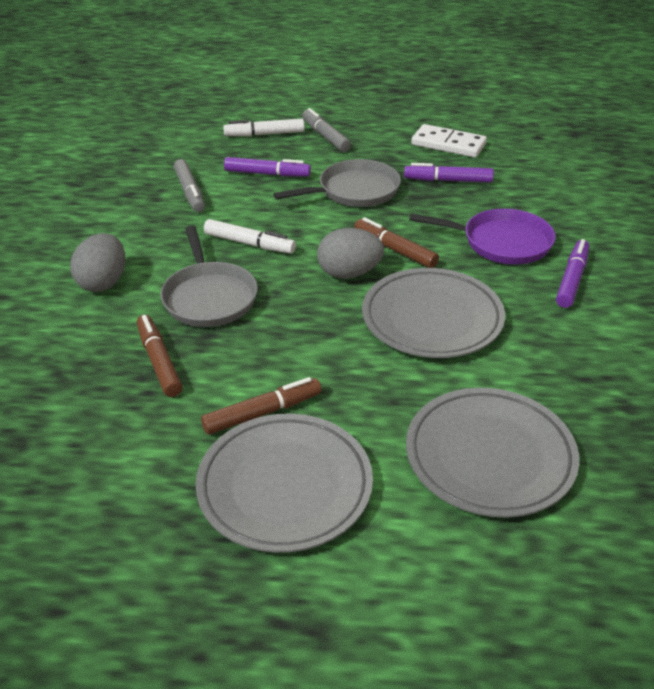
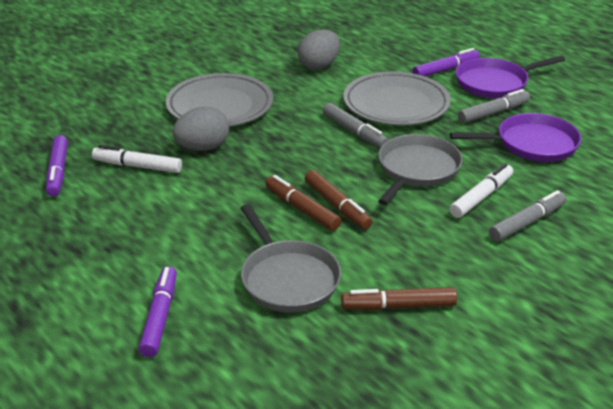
grey marker: 2 -> 3
grey plate: 3 -> 2
purple pan: 1 -> 2
white domino: 1 -> 0

